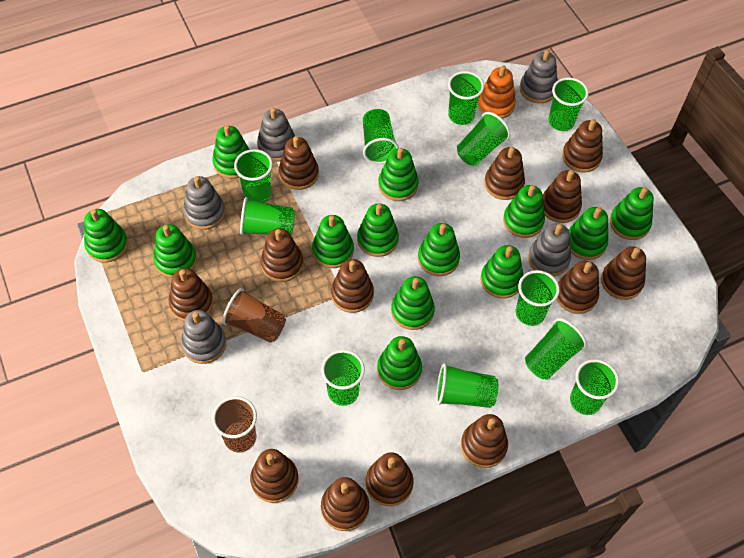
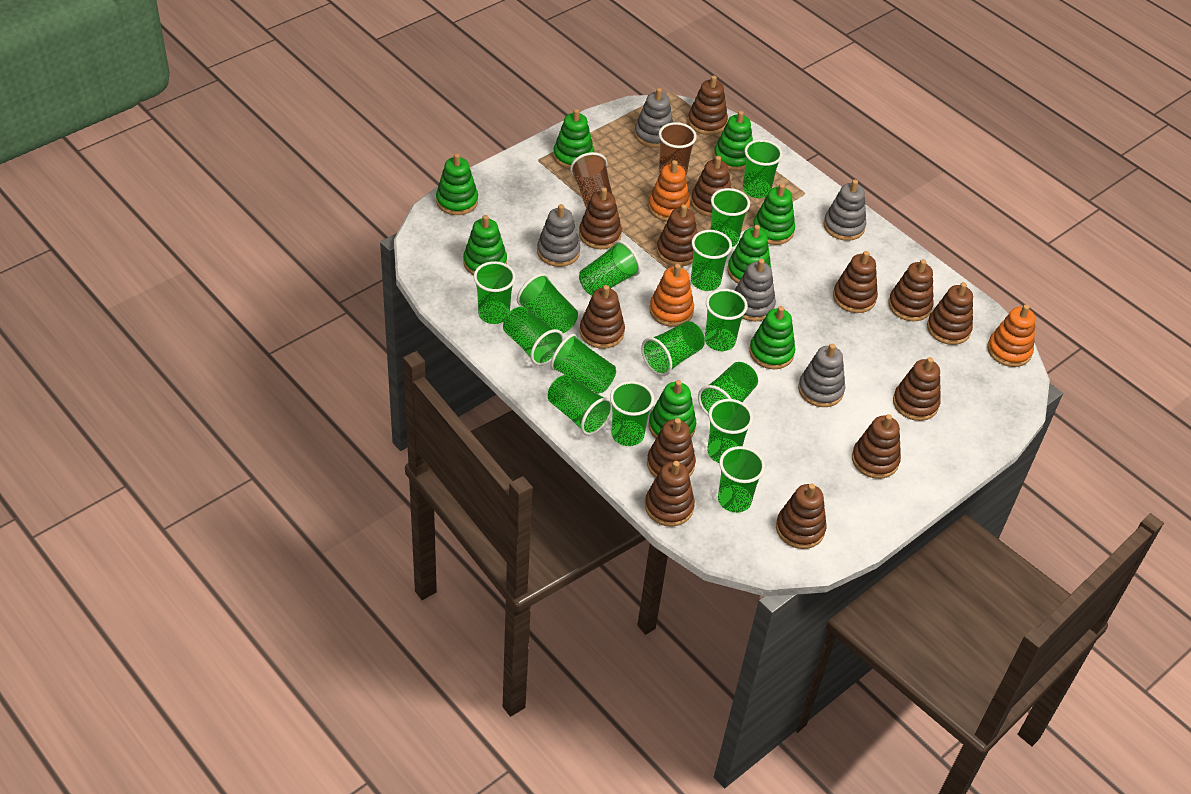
green cup: 11 -> 15
green stacking toy: 13 -> 8
orange stacking toy: 1 -> 3

